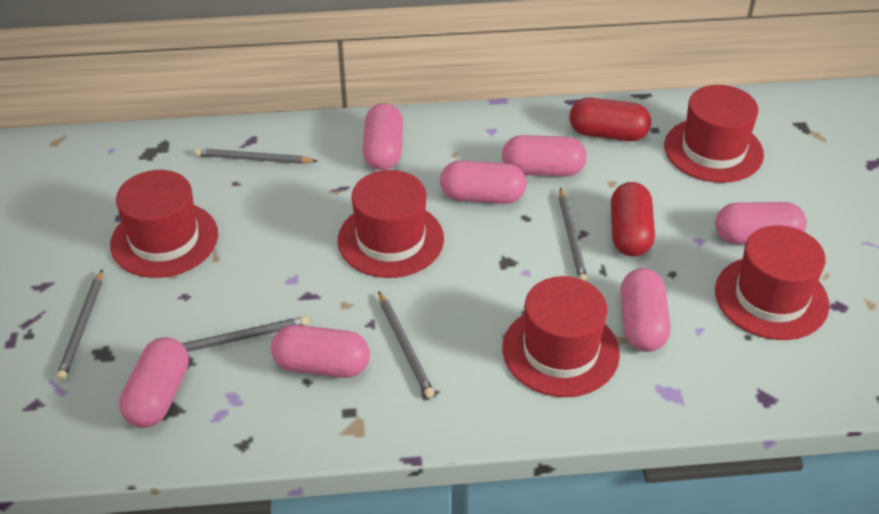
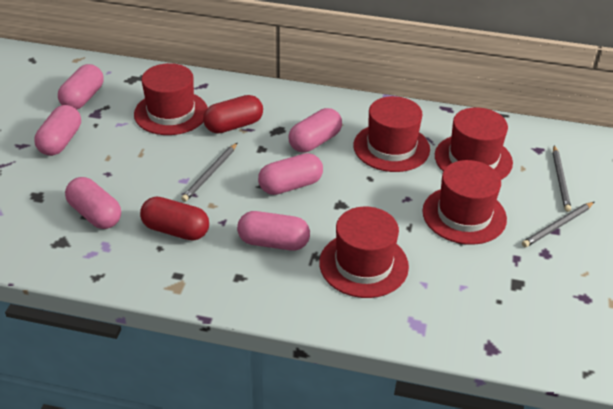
grey pencil: 5 -> 3
pink capsule: 7 -> 6

